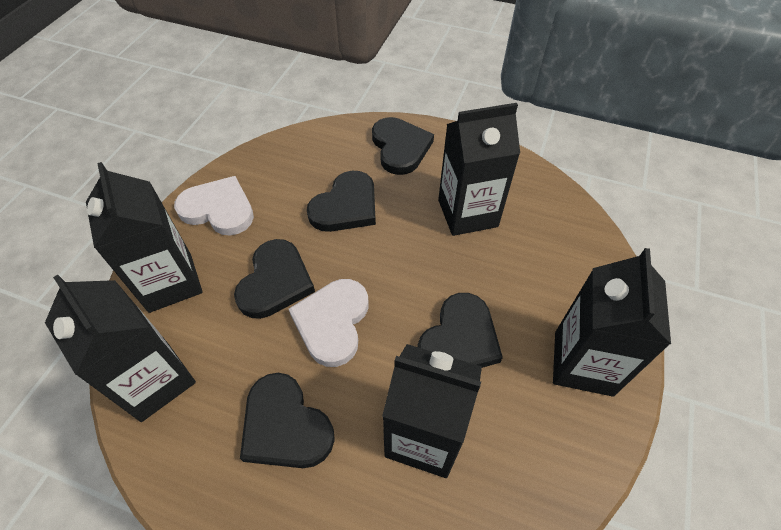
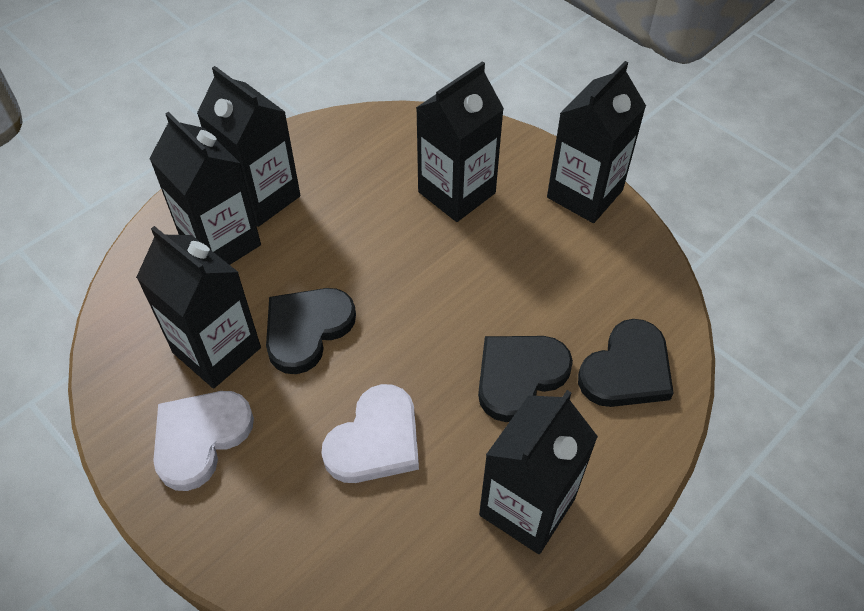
black carton: 5 -> 6
black heart: 5 -> 3

